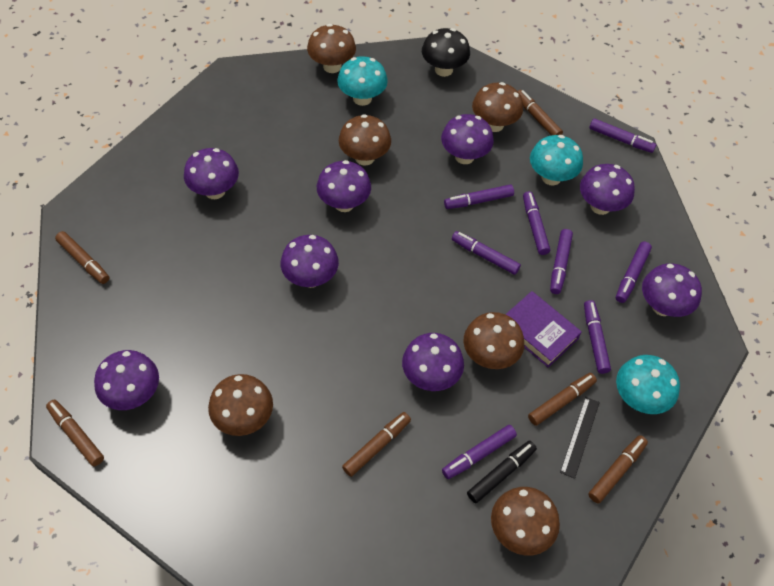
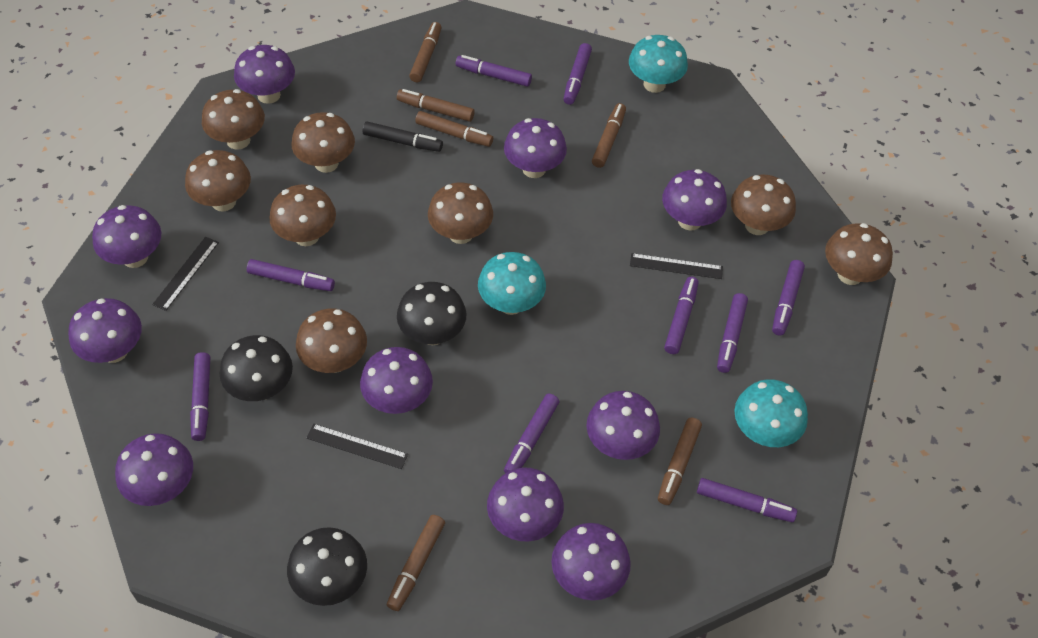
black mushroom: 1 -> 3
black ruler: 1 -> 3
brown mushroom: 6 -> 8
purple book: 1 -> 0
purple marker: 8 -> 9
purple mushroom: 8 -> 10

